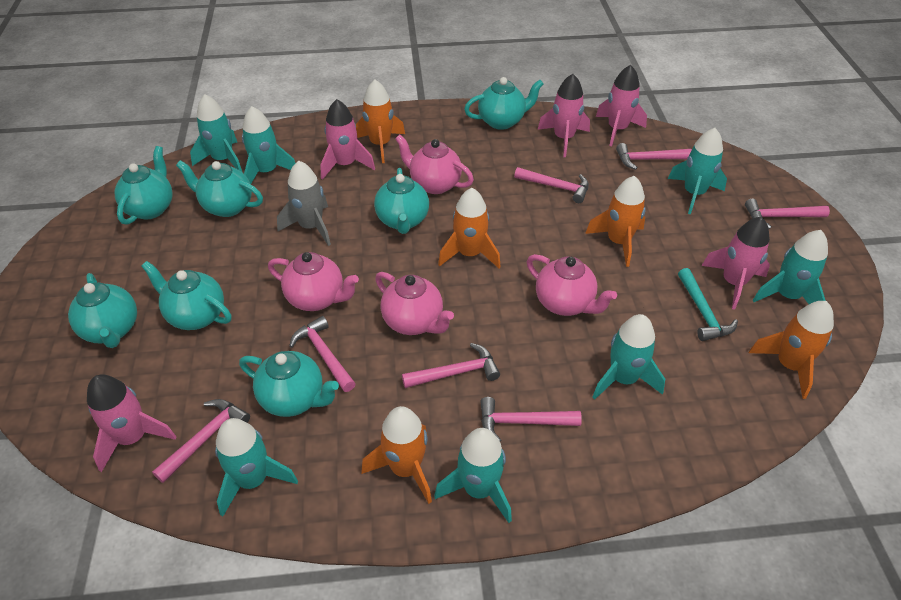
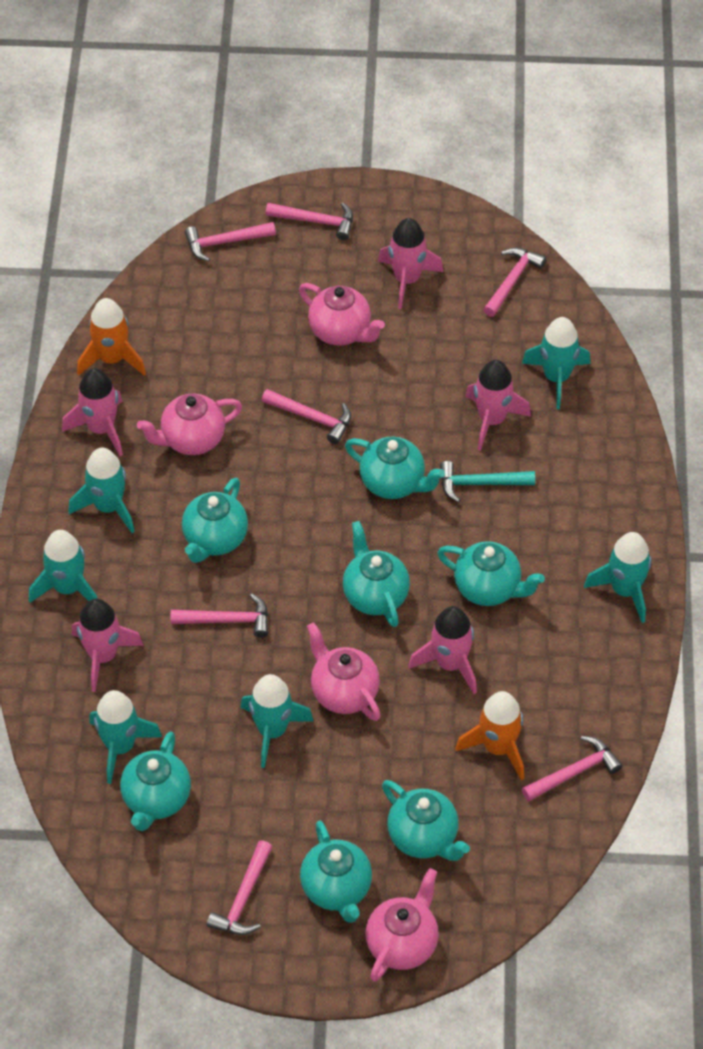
grey rocket: 1 -> 0
orange rocket: 5 -> 2
turquoise rocket: 7 -> 6

